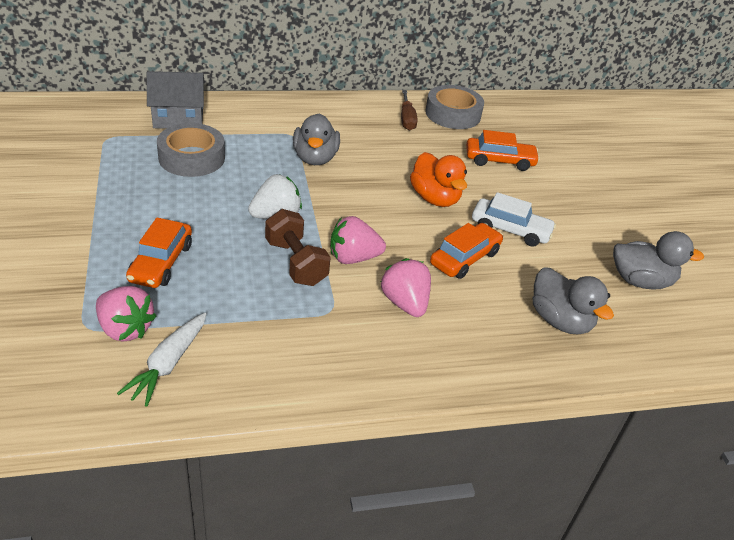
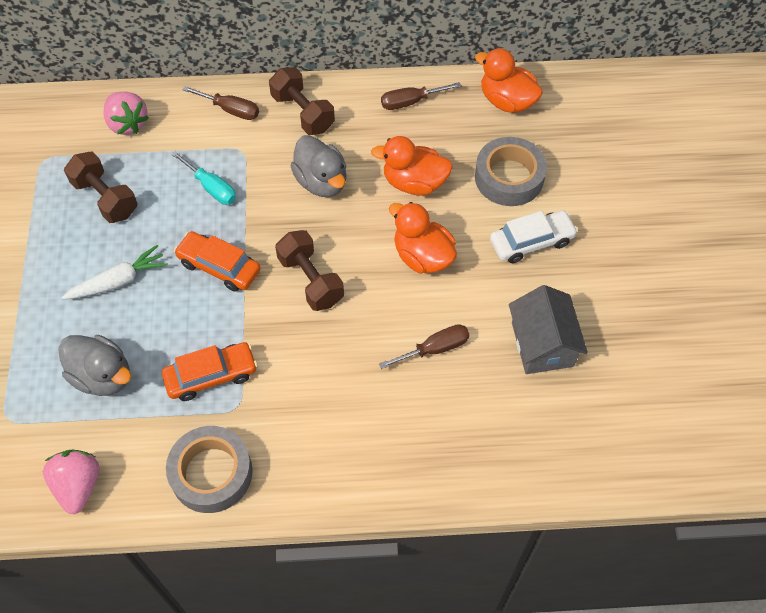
brown dumbbell: 1 -> 3
brown screwdriver: 1 -> 3
grey duck: 3 -> 2
orange car: 3 -> 2
orange duck: 1 -> 3
pink strawberry: 3 -> 2
turquoise screwdriver: 0 -> 1
white strawberry: 1 -> 0

